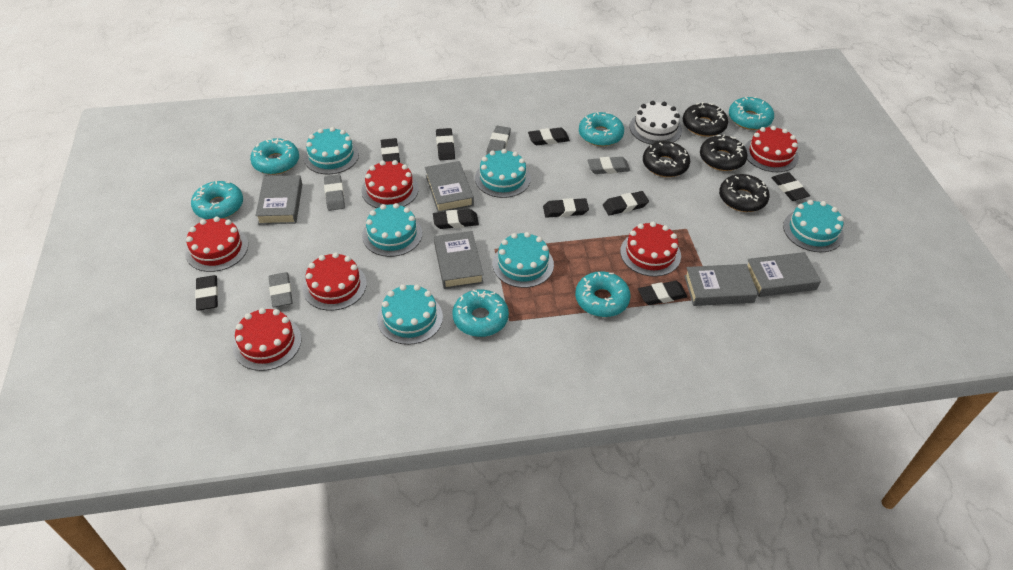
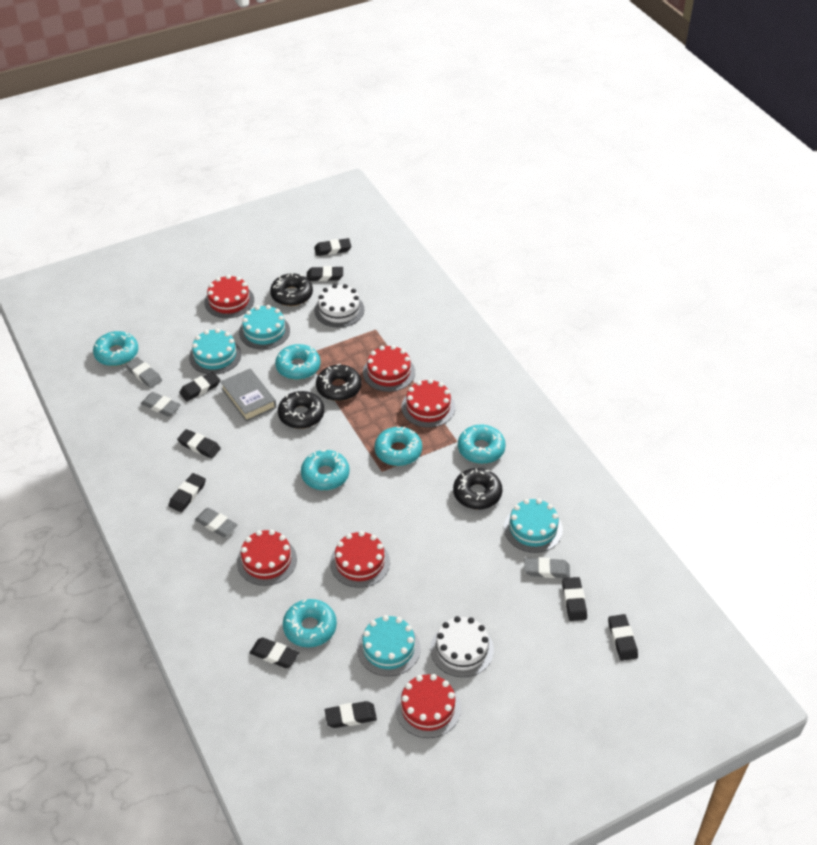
grey book: 5 -> 1
turquoise cake: 6 -> 4
white cake: 1 -> 2

